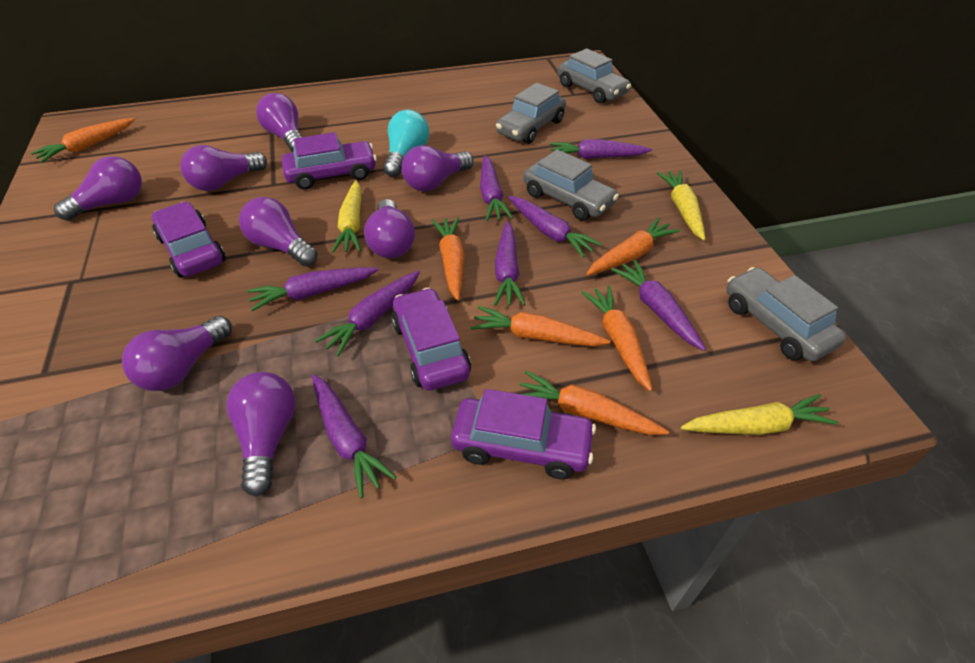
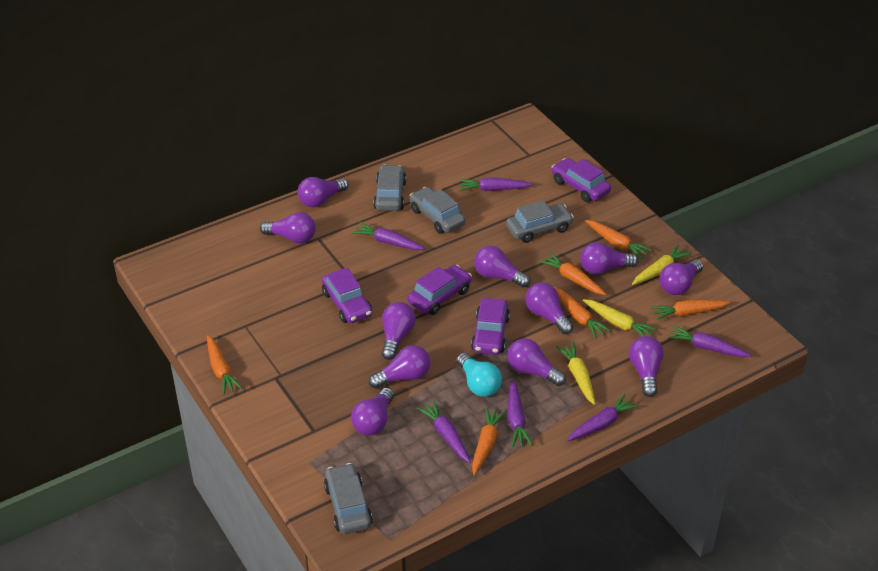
purple carrot: 8 -> 6
purple light bulb: 8 -> 11

